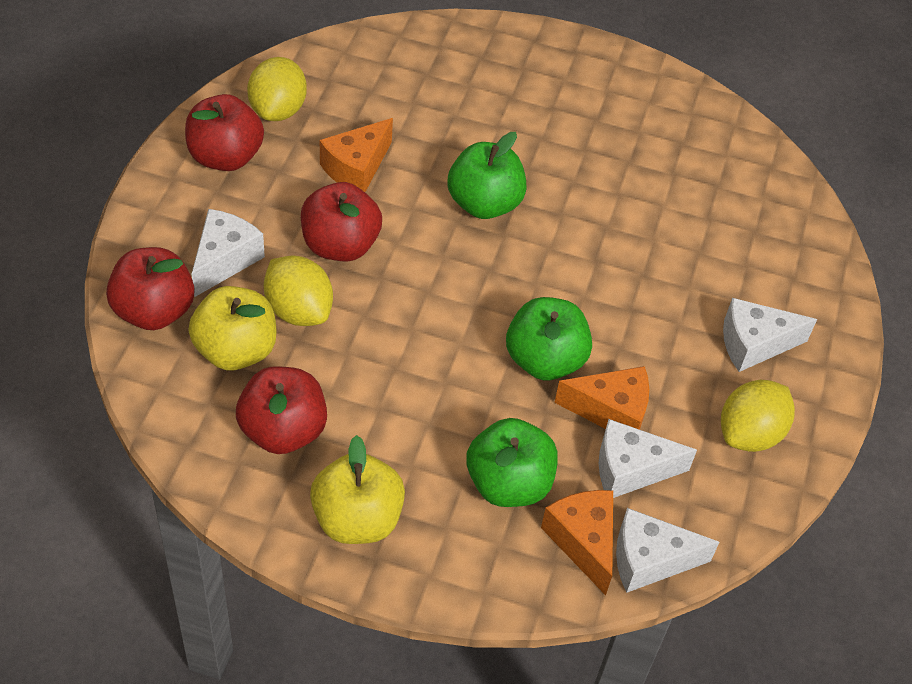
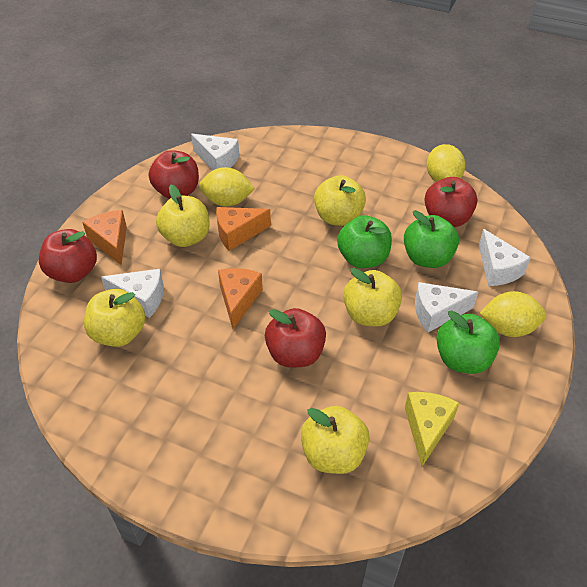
yellow apple: 2 -> 5
yellow cheese: 0 -> 1

